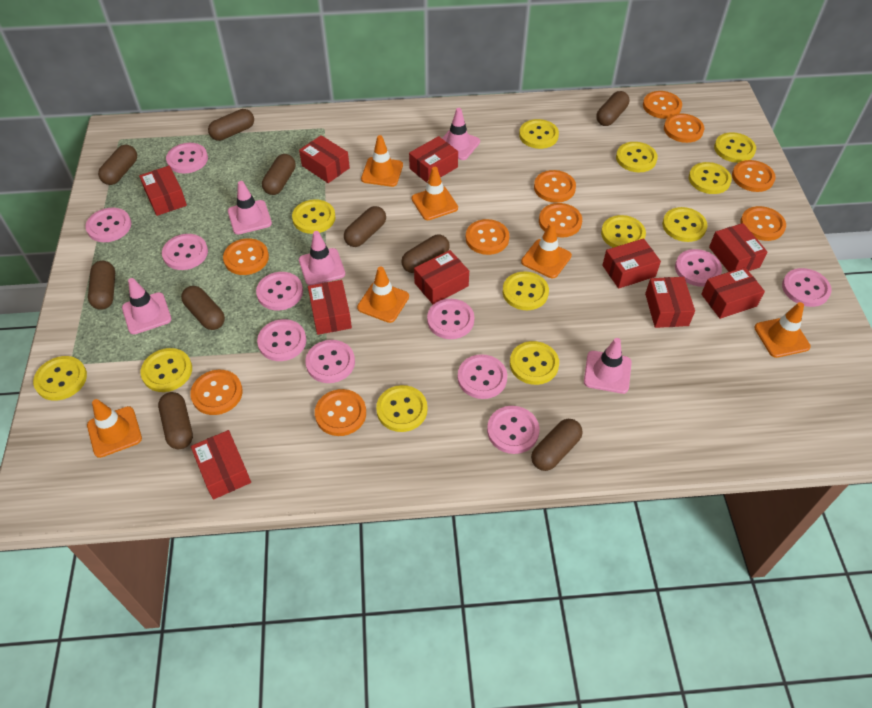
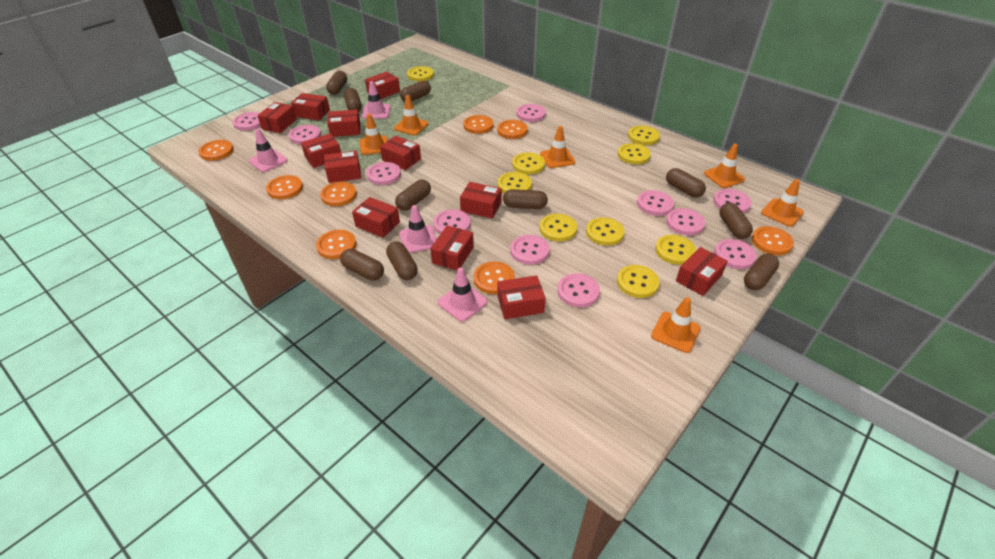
orange button: 10 -> 8
pink traffic cone: 5 -> 4
red box: 10 -> 12
yellow button: 12 -> 9

